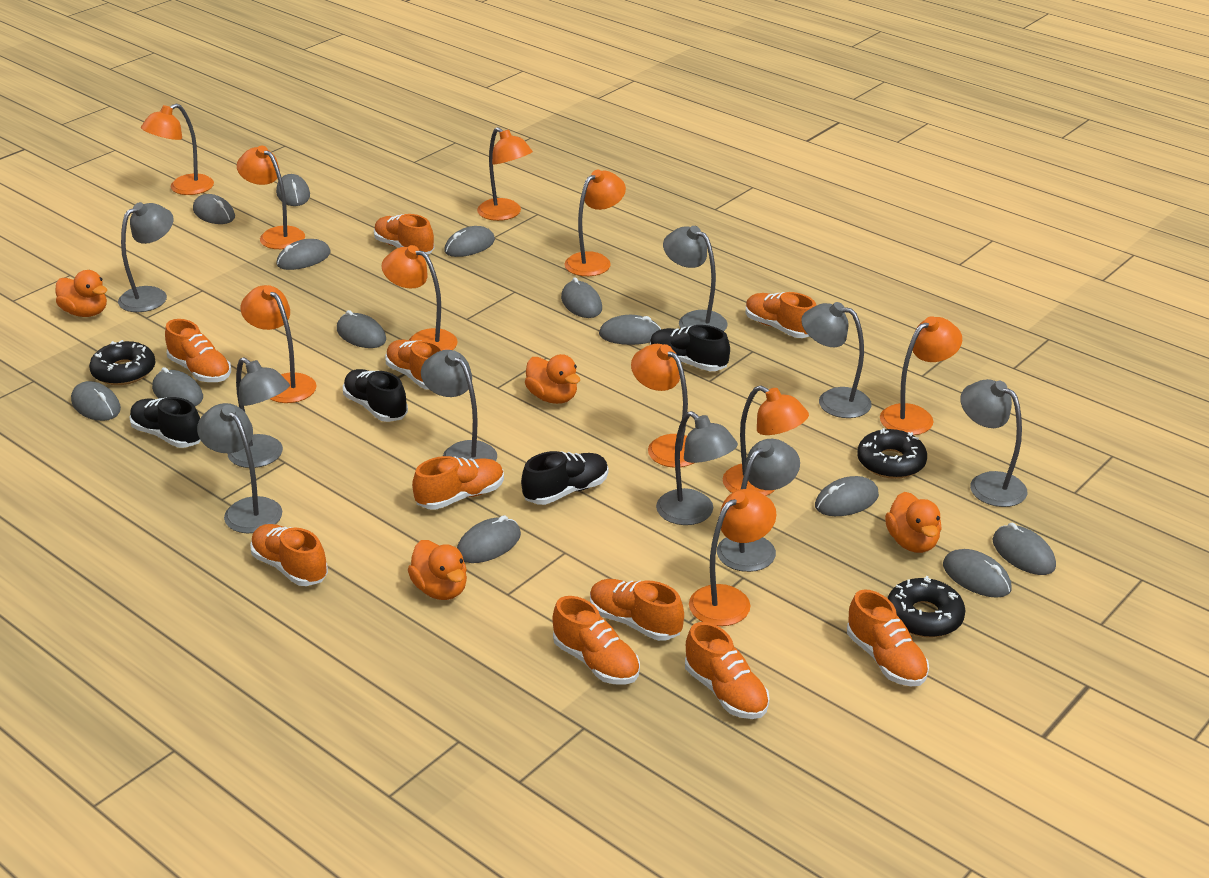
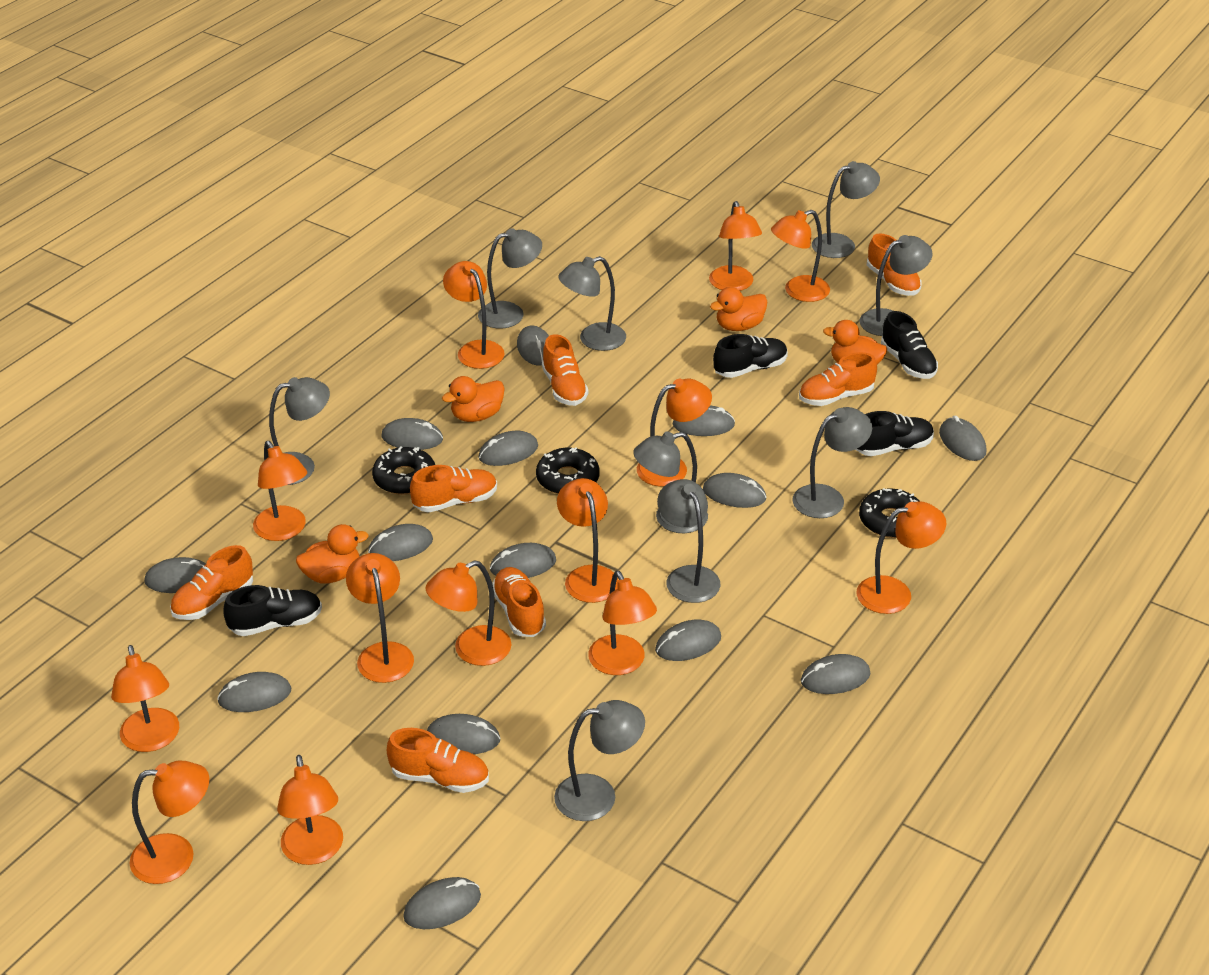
grey mouse: 13 -> 14
orange lamp: 10 -> 13
orange shoe: 10 -> 7

